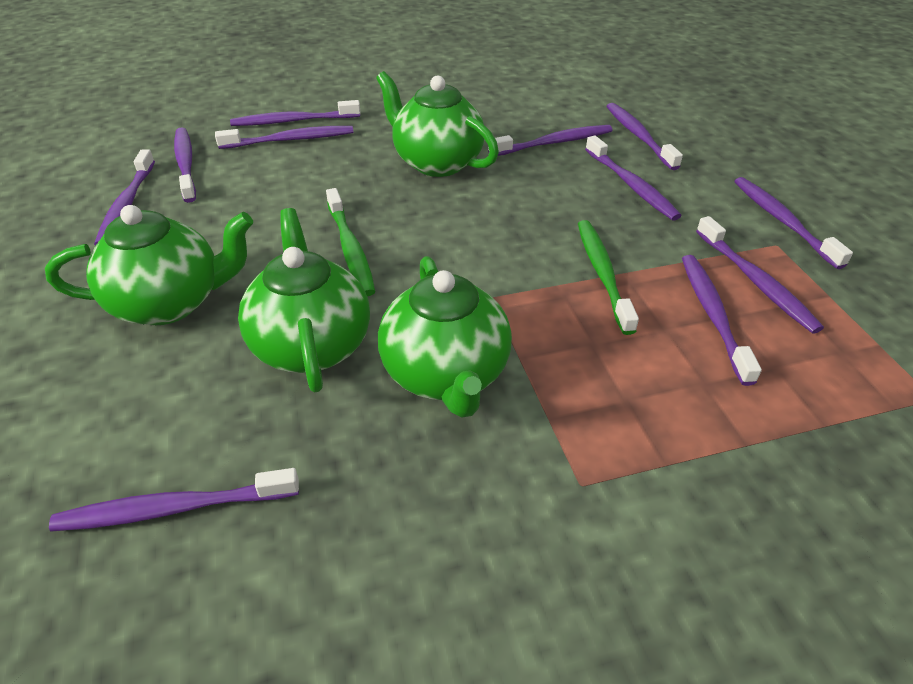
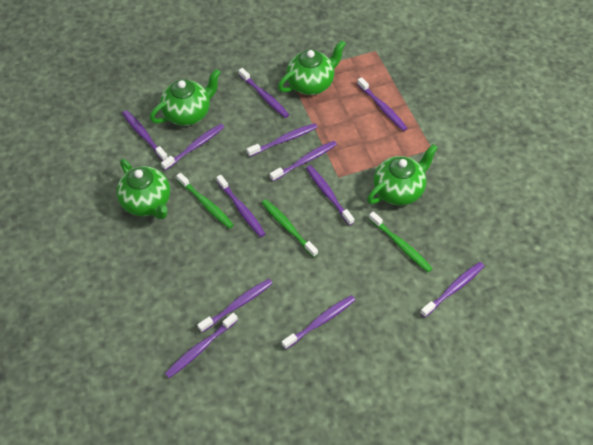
green toothbrush: 2 -> 3
purple toothbrush: 11 -> 12

